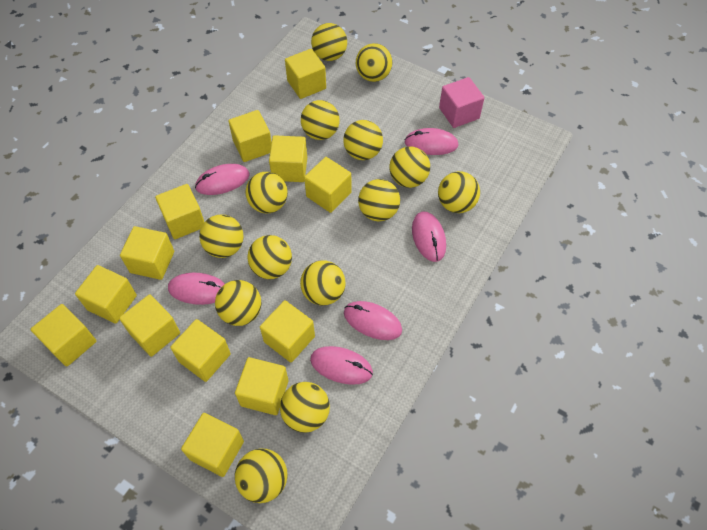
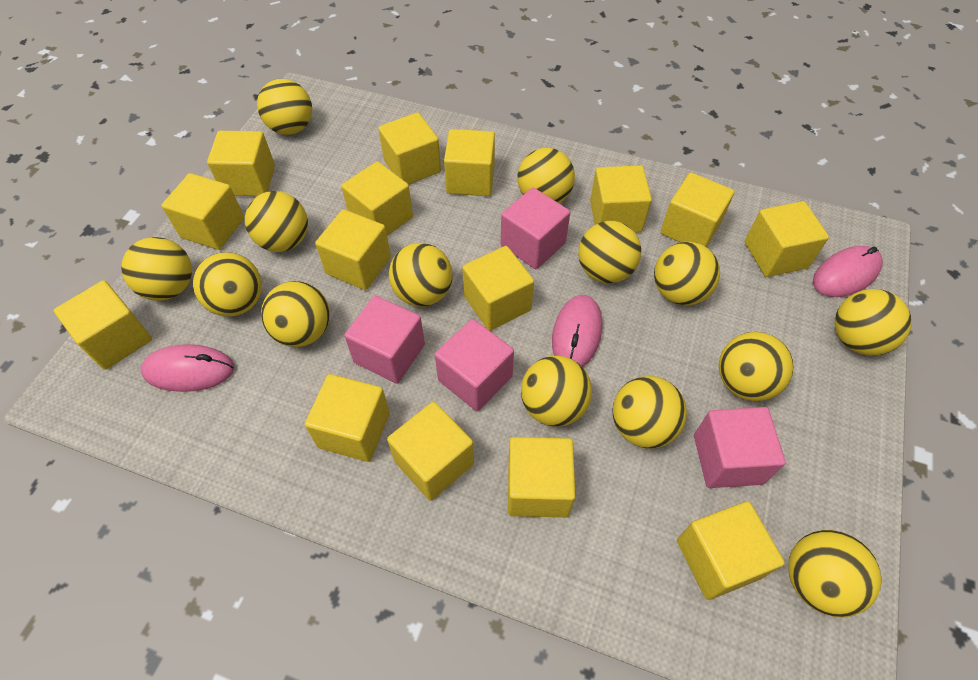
pink cube: 1 -> 4
pink mouse: 6 -> 3
yellow cube: 13 -> 15

